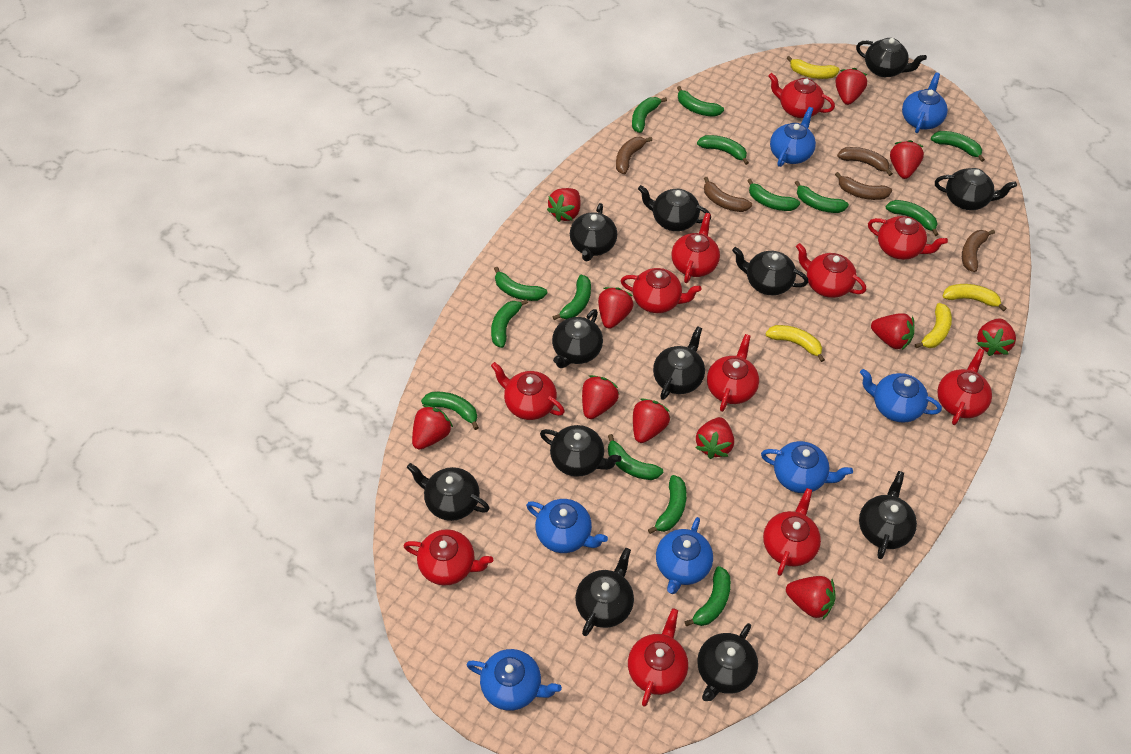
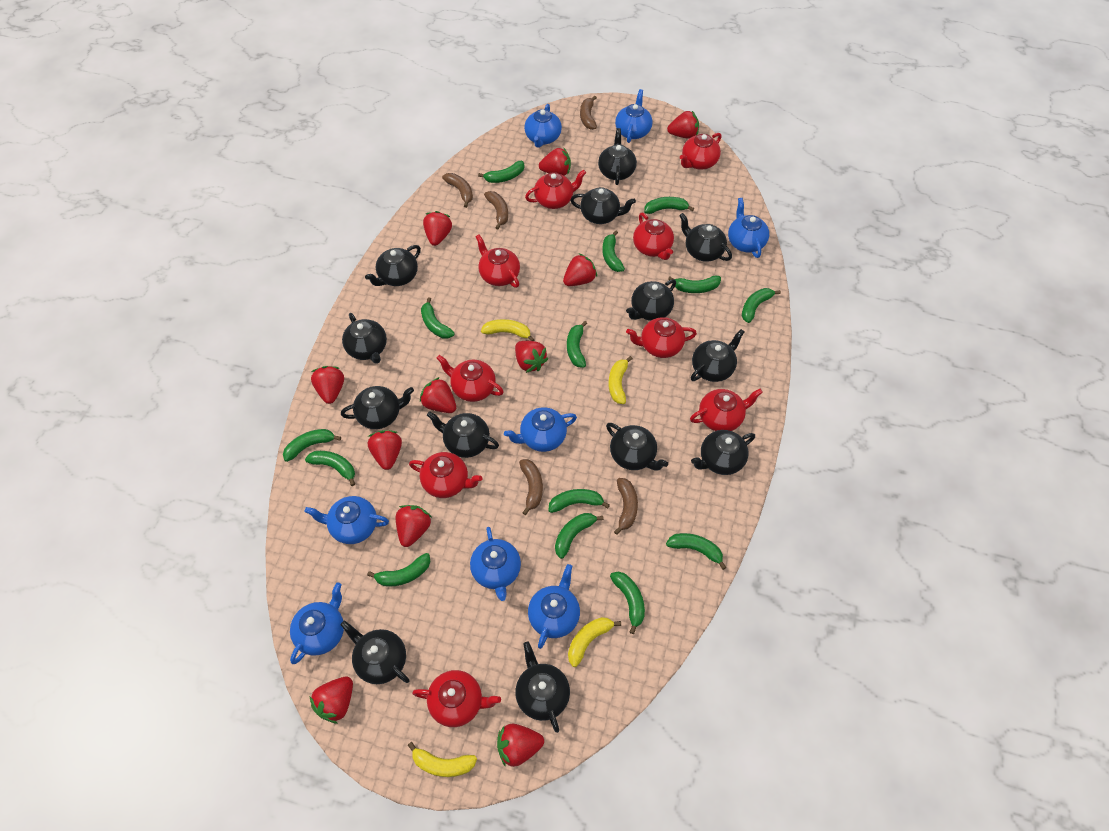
black teapot: 12 -> 13
blue teapot: 7 -> 8
red teapot: 11 -> 9

